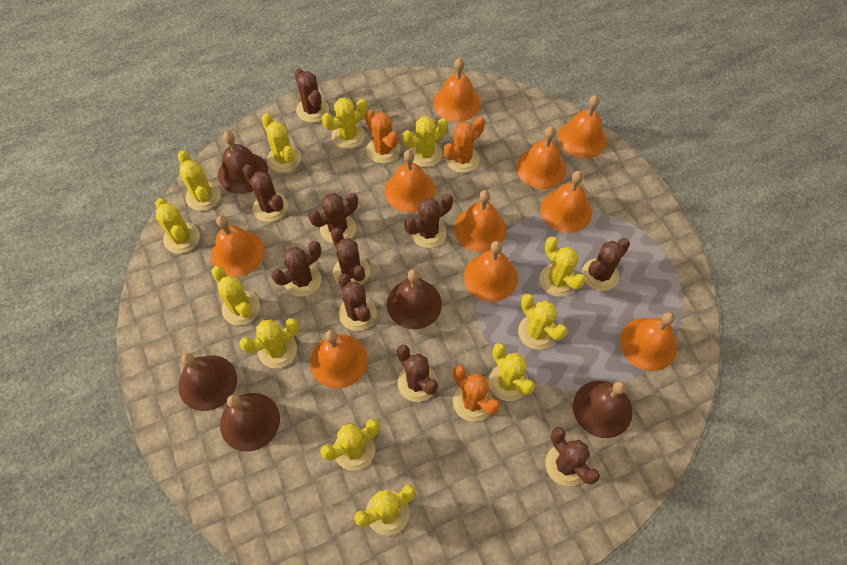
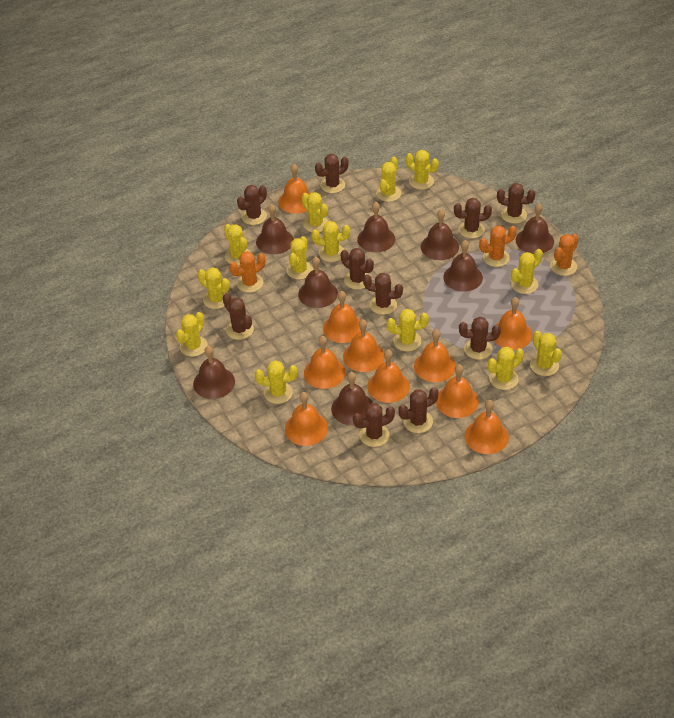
brown bell: 5 -> 8
yellow cactus: 12 -> 13

